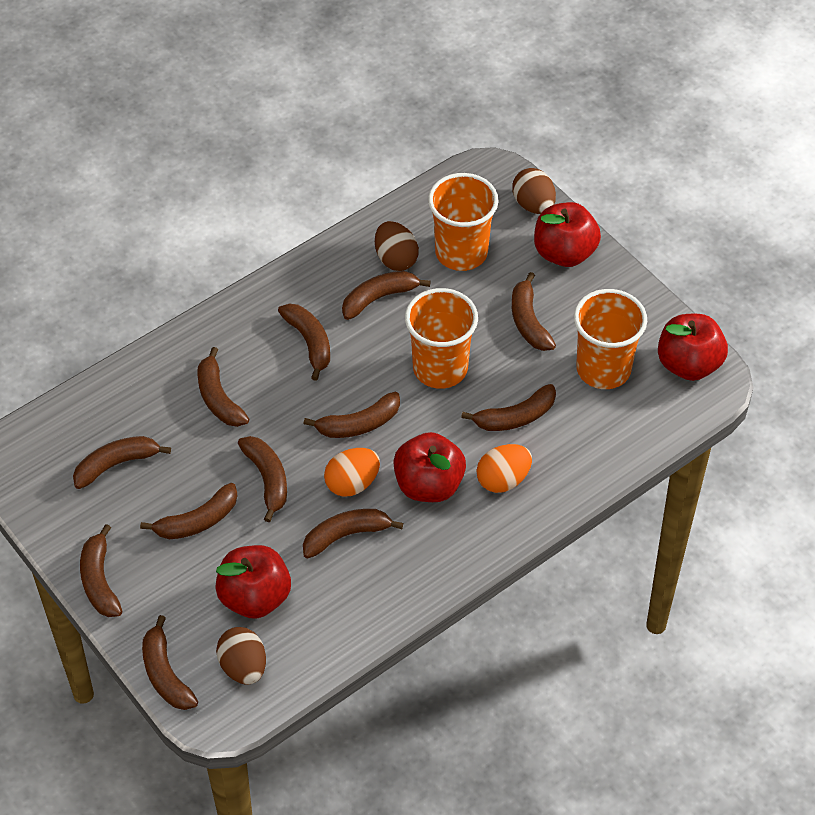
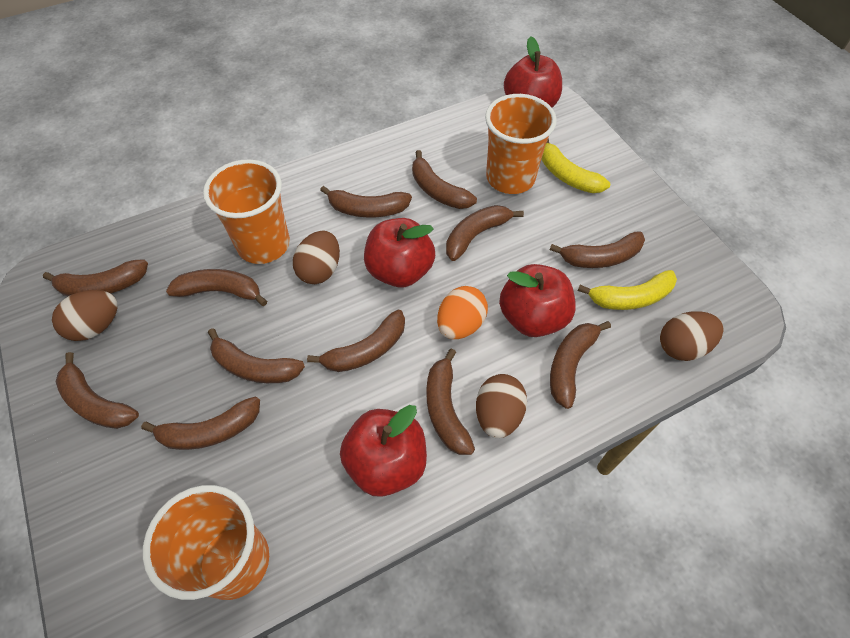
brown egg: 3 -> 4
orange egg: 2 -> 1
yellow banana: 0 -> 2

